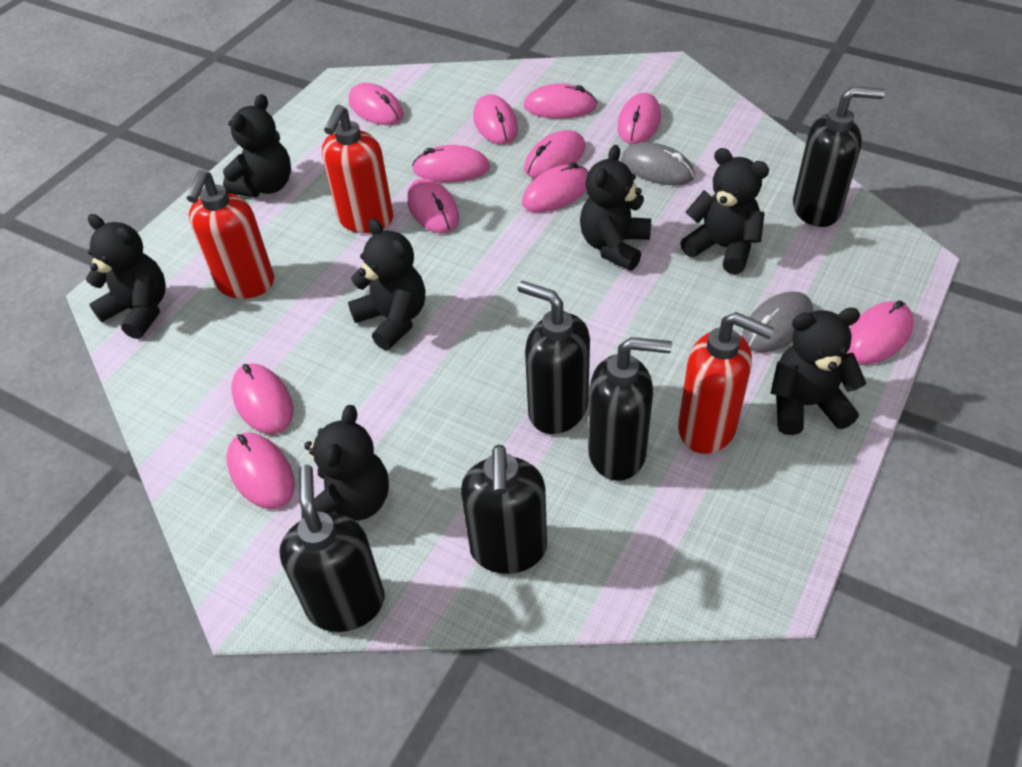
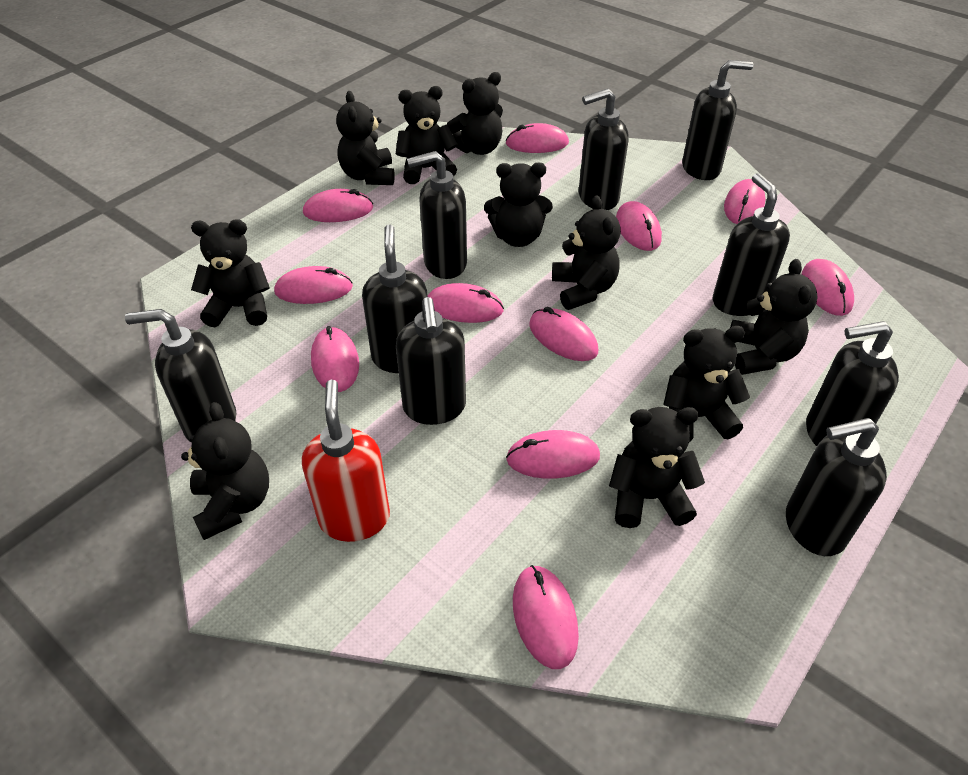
black soap dispenser: 5 -> 9
black teddy bear: 7 -> 10
grey mouse: 2 -> 0
red soap dispenser: 3 -> 1

